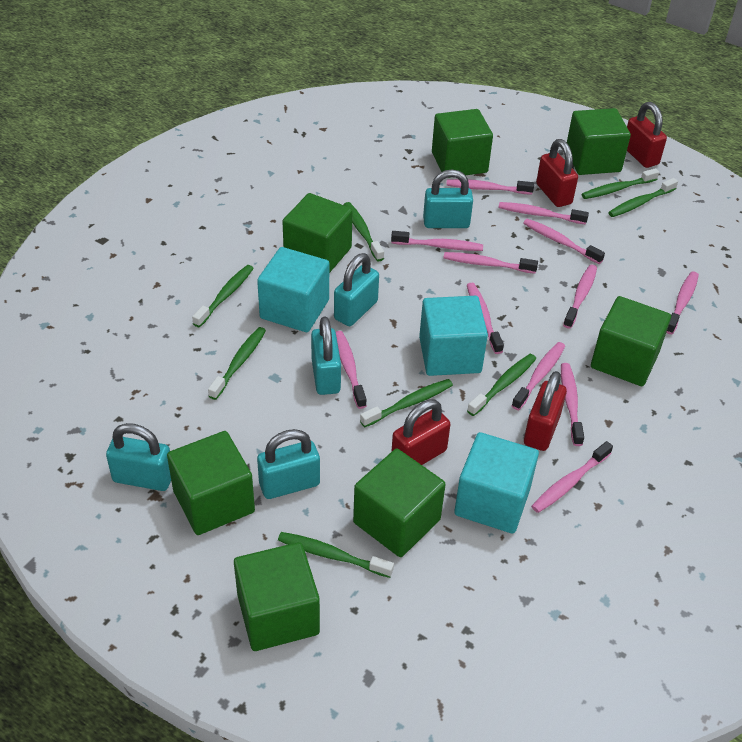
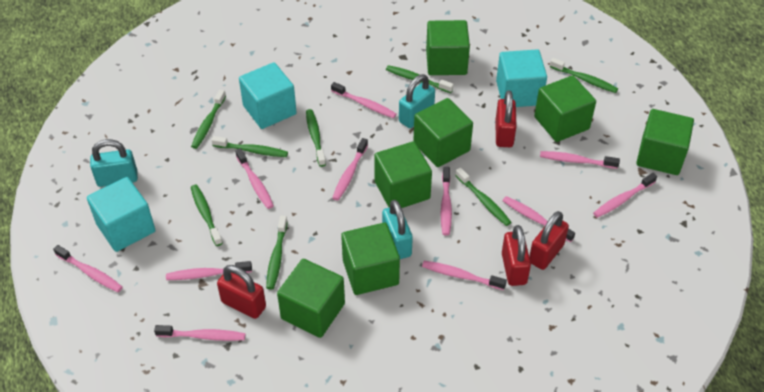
pink toothbrush: 12 -> 11
turquoise padlock: 5 -> 3

